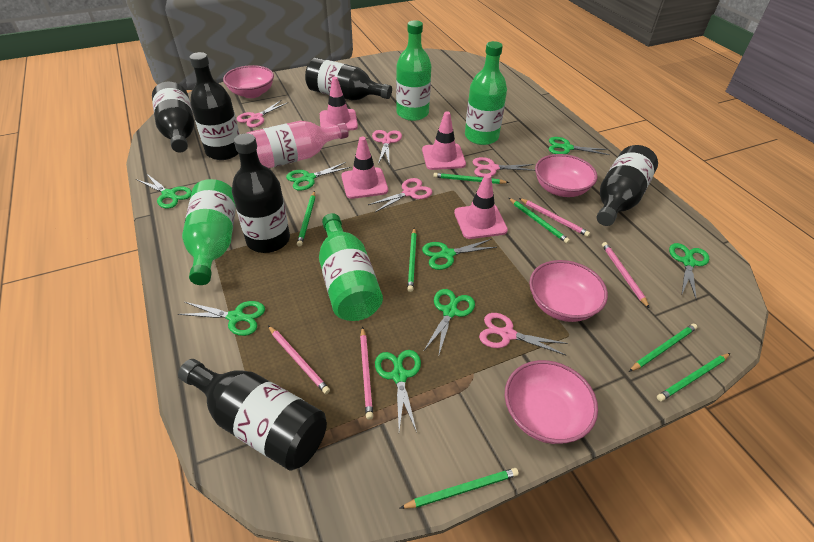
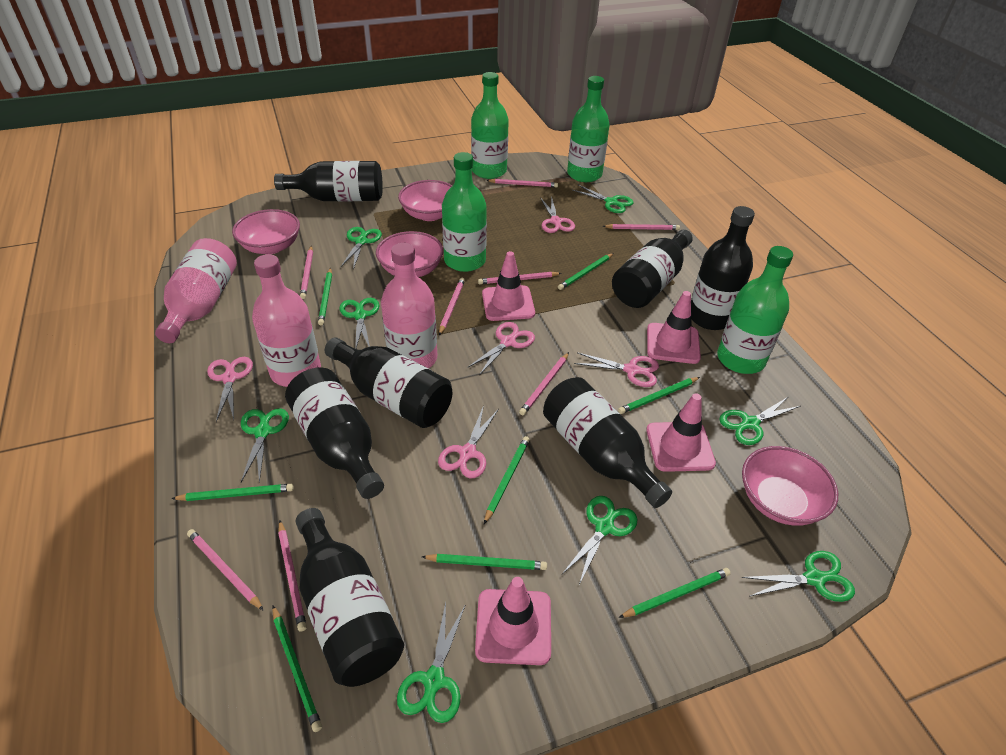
black bottle: 6 -> 7
green pencil: 7 -> 8
pink bottle: 1 -> 3
pink pencil: 4 -> 8

